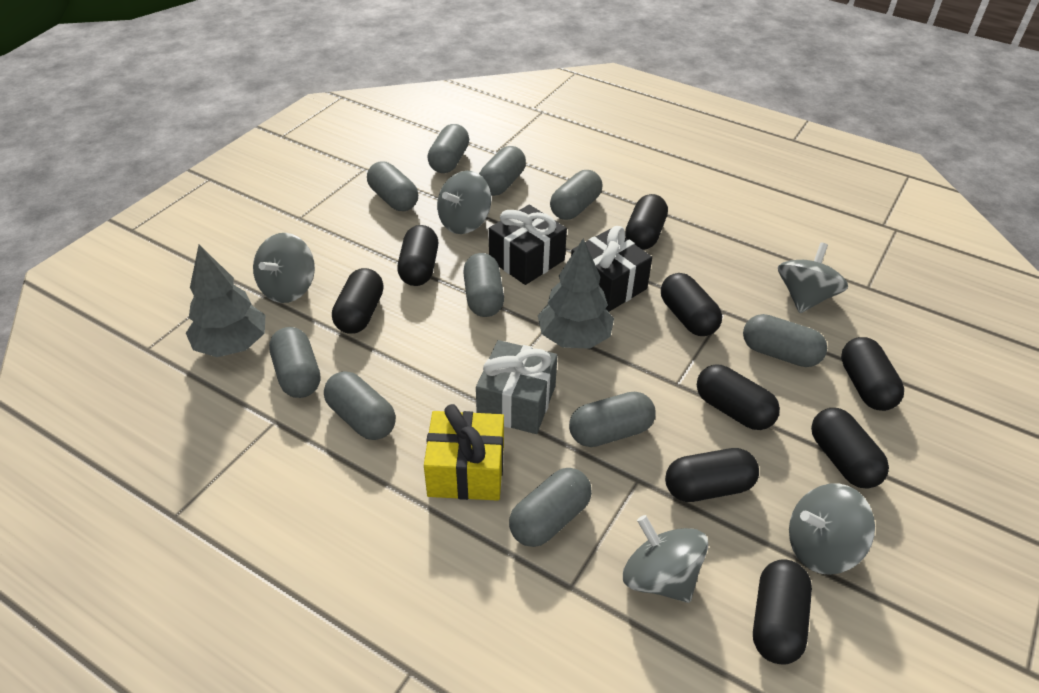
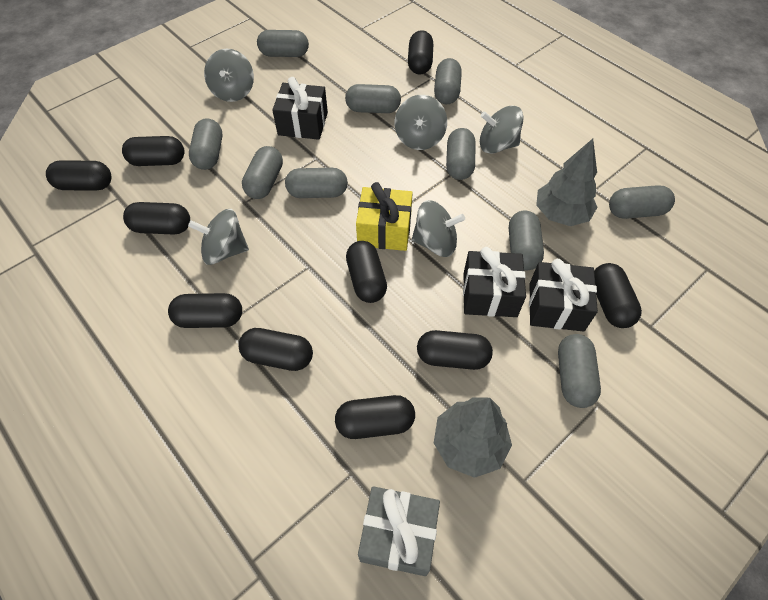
black capsule: 9 -> 10
black gift: 2 -> 3

